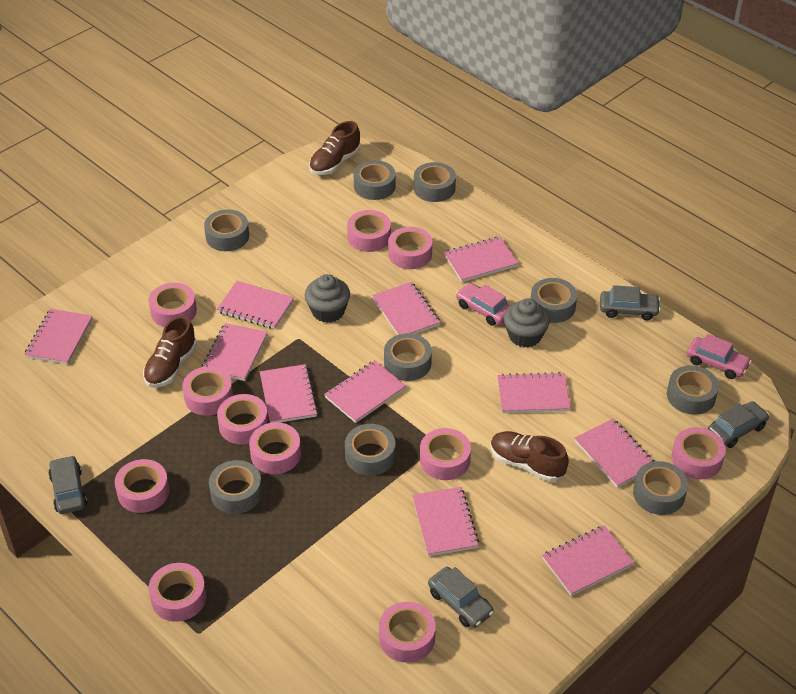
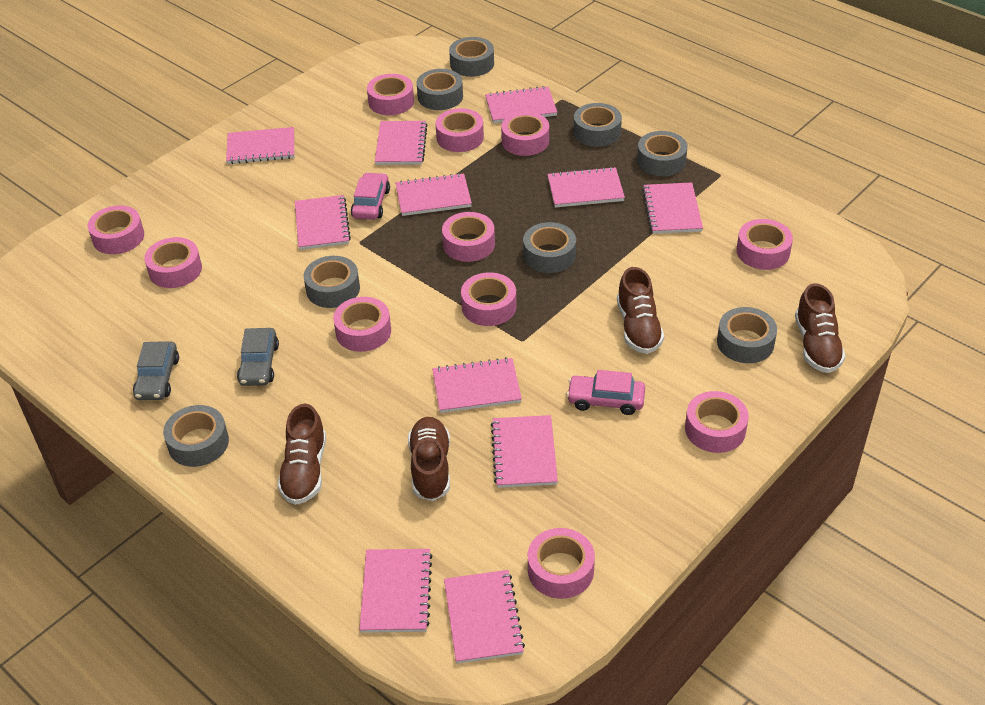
brown shoe: 3 -> 4
grey car: 4 -> 2
grey cupcake: 2 -> 0
grey tape: 9 -> 8

